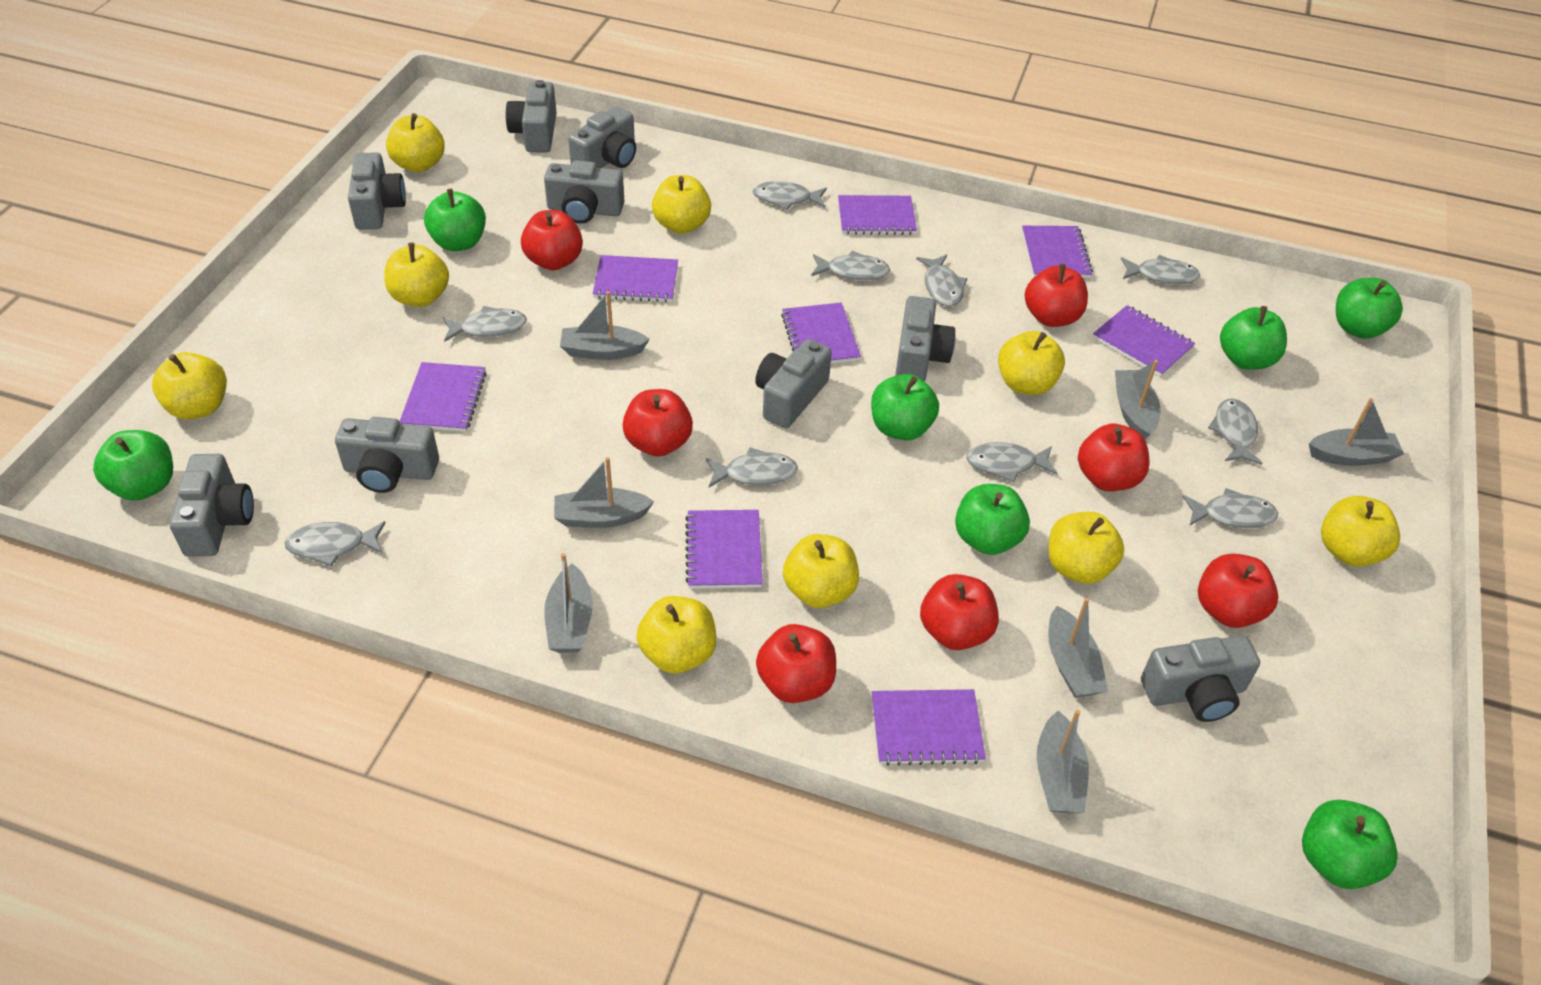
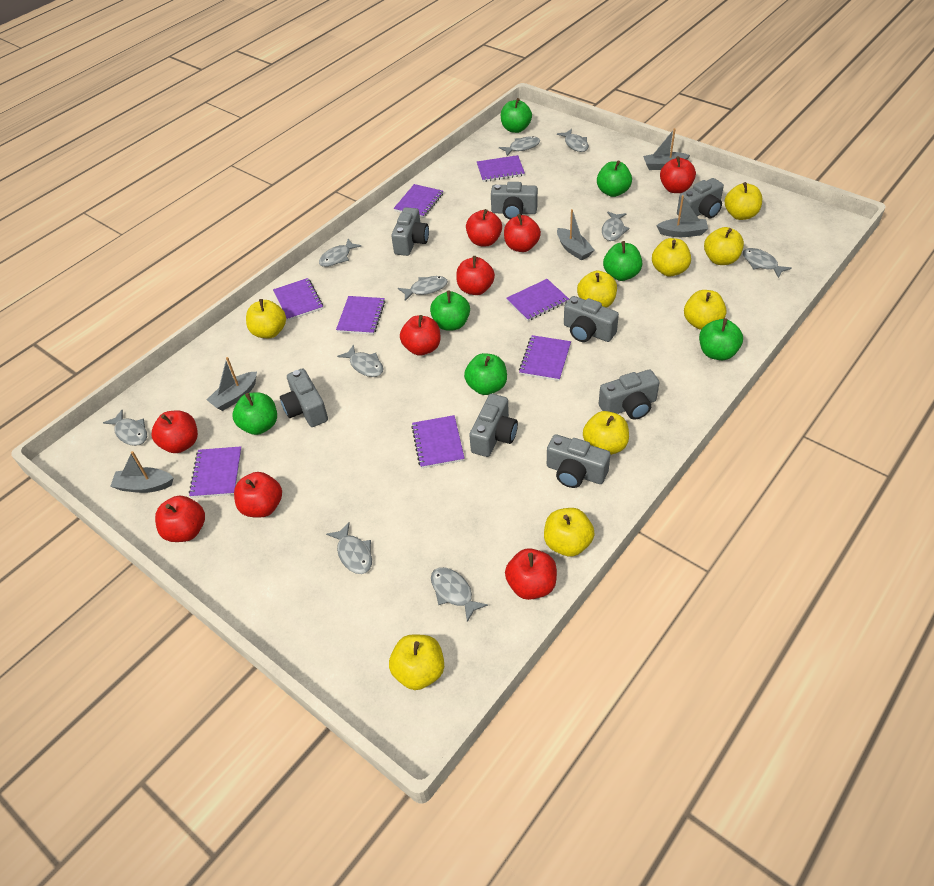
grey boat: 7 -> 5
grey camera: 9 -> 8
red apple: 7 -> 9

